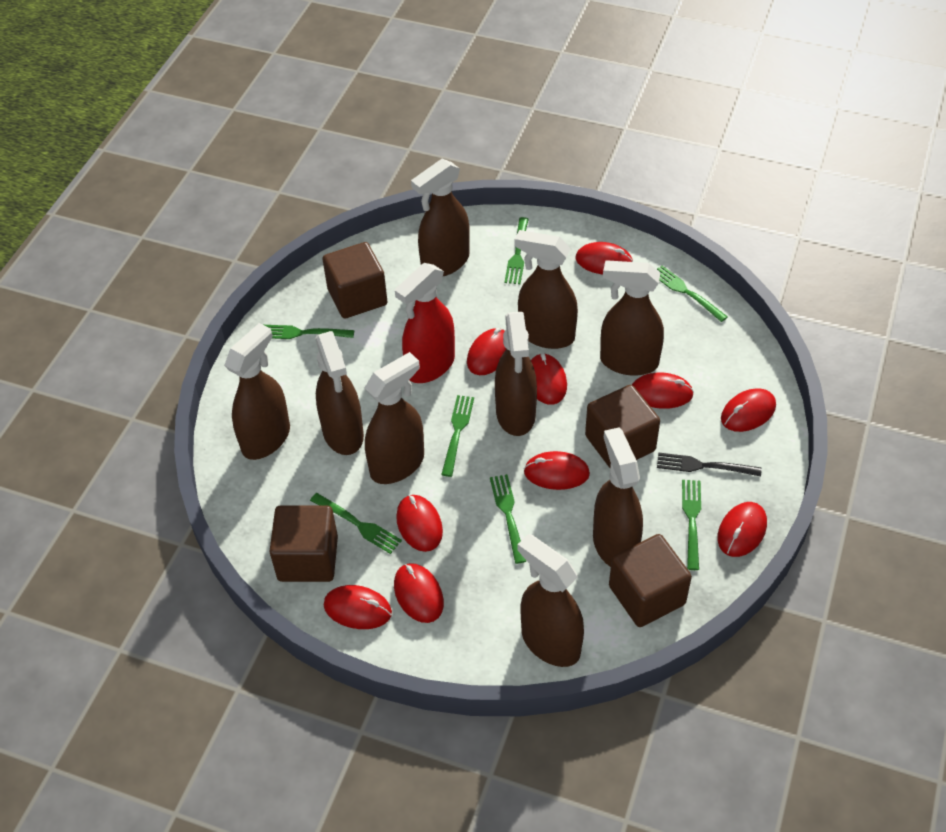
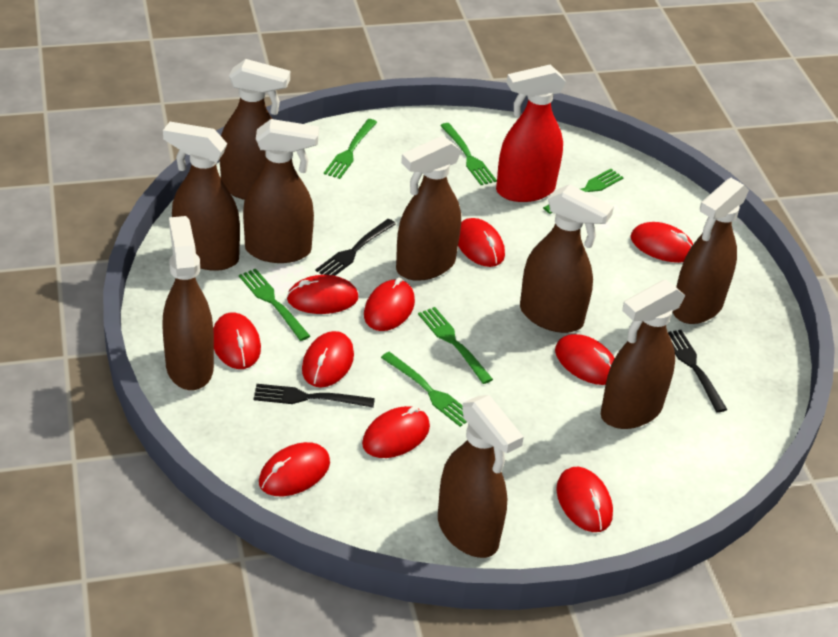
black fork: 1 -> 3
brown cube: 4 -> 0
green fork: 7 -> 6

